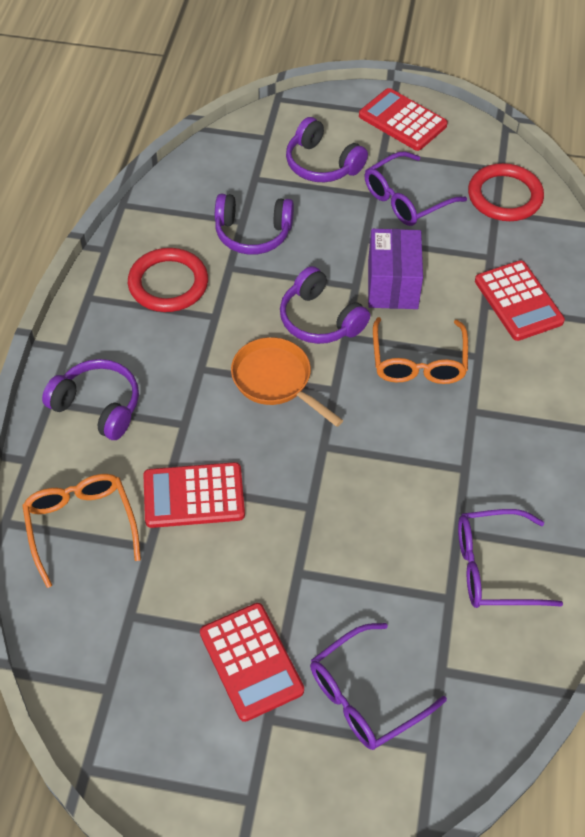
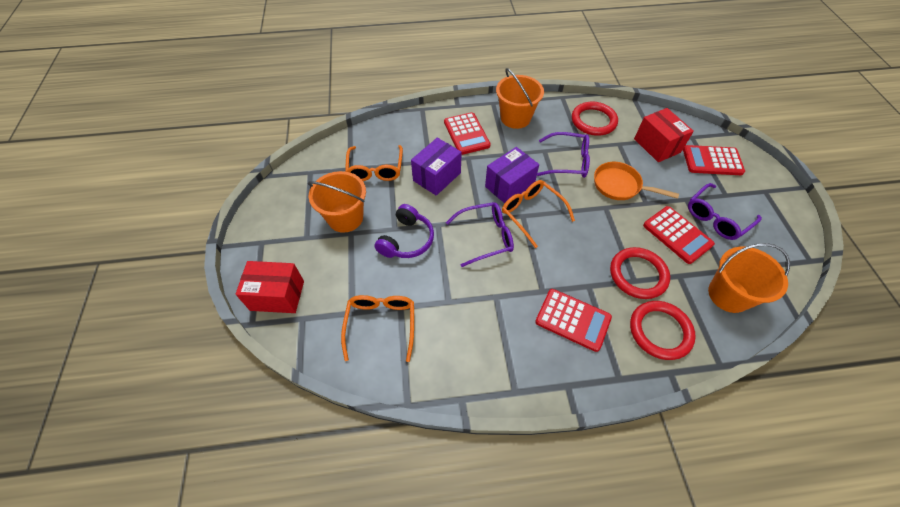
orange bucket: 0 -> 3
orange glasses: 2 -> 3
purple box: 1 -> 2
purple headphones: 4 -> 1
red box: 0 -> 2
red ring: 2 -> 3

